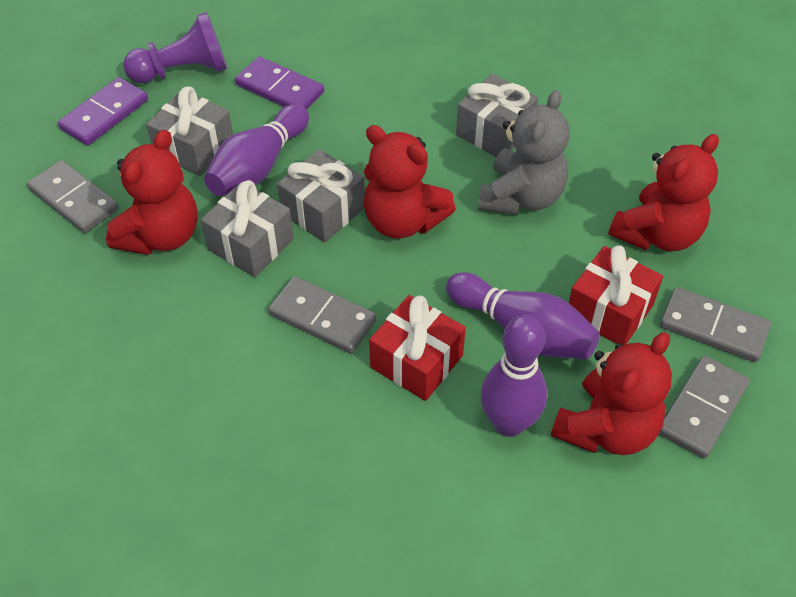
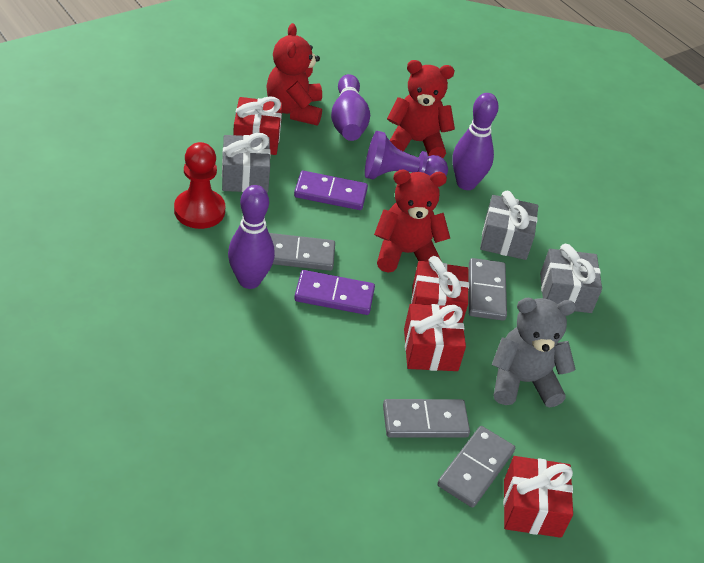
grey gift: 4 -> 3
red gift: 2 -> 4
red pawn: 0 -> 1
red teddy bear: 4 -> 3

